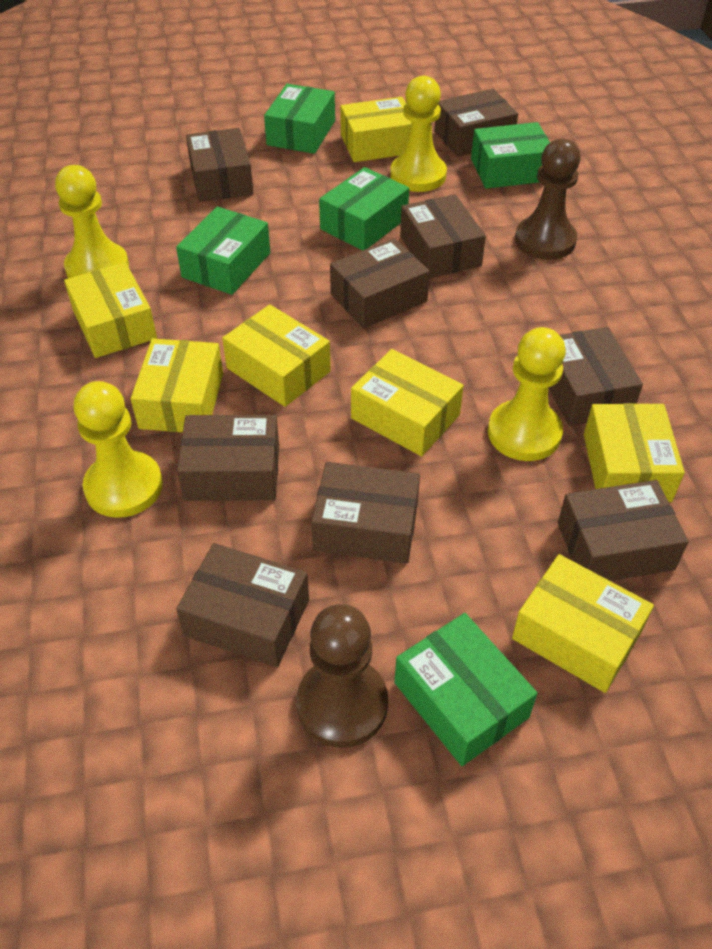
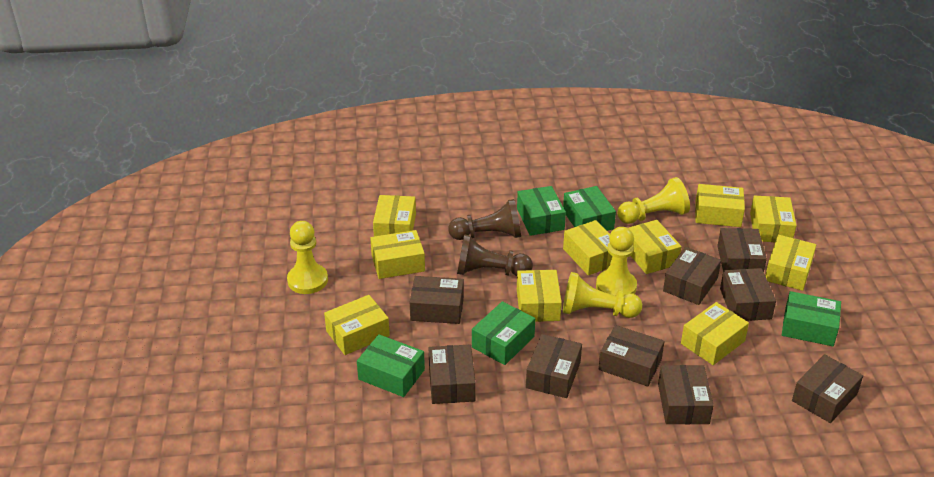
yellow box: 7 -> 10

